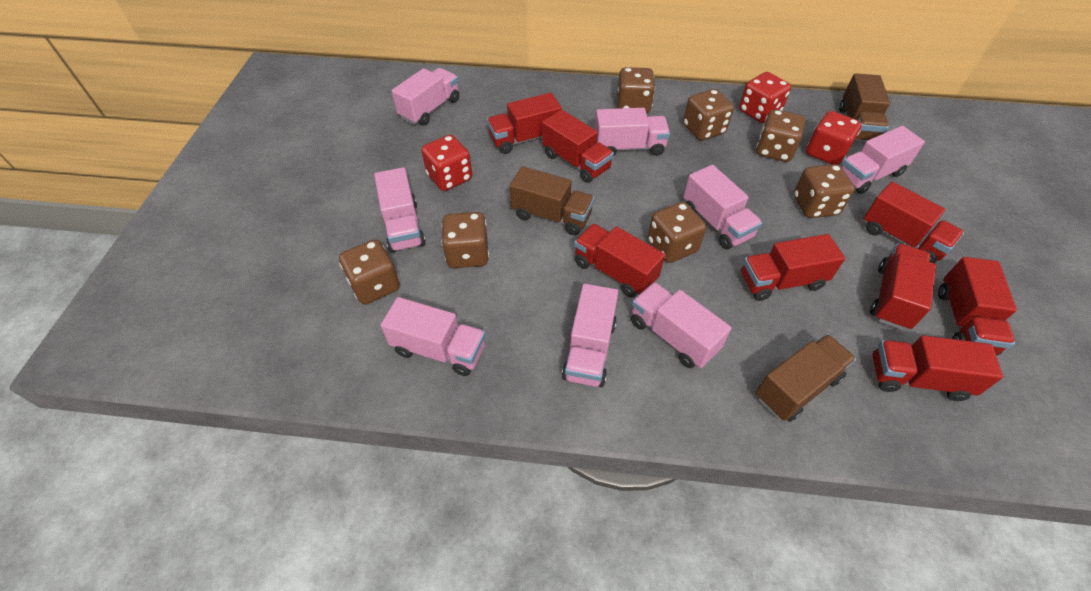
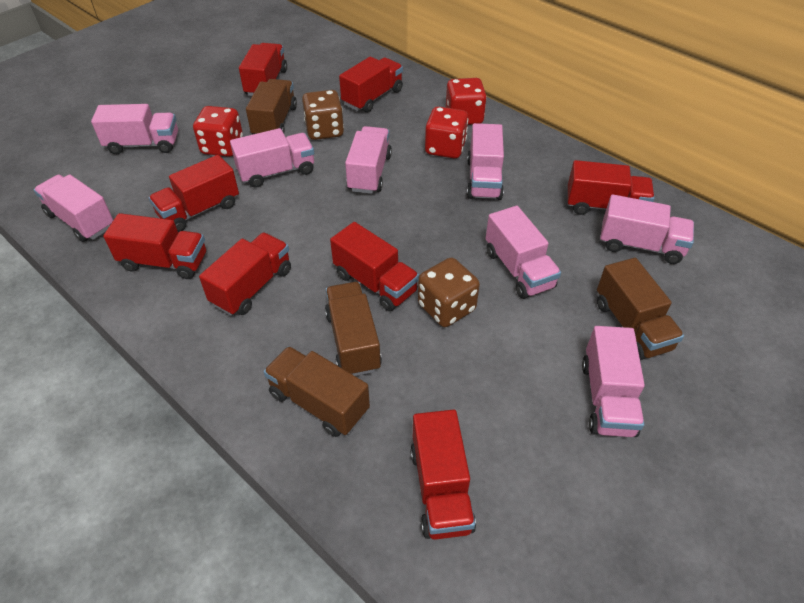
brown dice: 7 -> 2
brown truck: 3 -> 4

